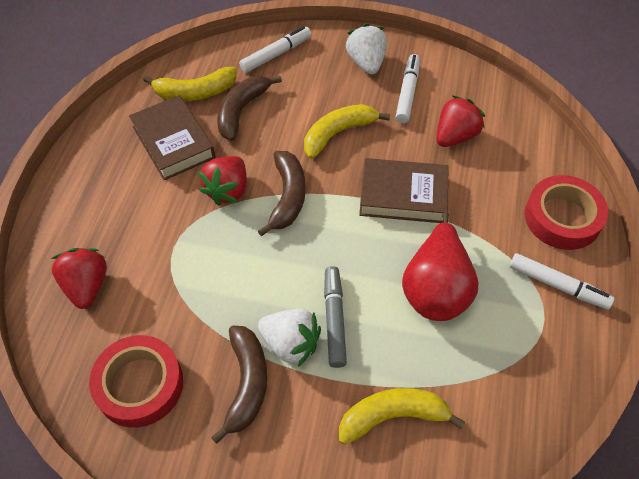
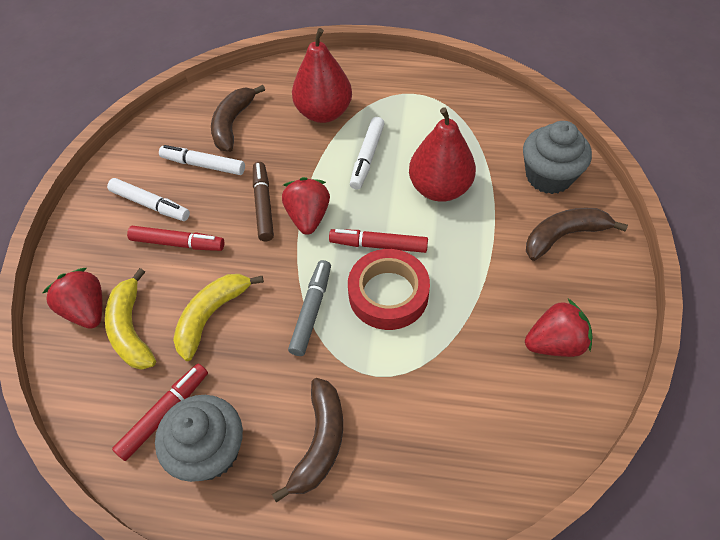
brown book: 2 -> 0
brown marker: 0 -> 1
grey cupcake: 0 -> 2
red marker: 0 -> 3
red pear: 1 -> 2
red tape: 2 -> 1
white strawberry: 2 -> 0
yellow banana: 3 -> 2

